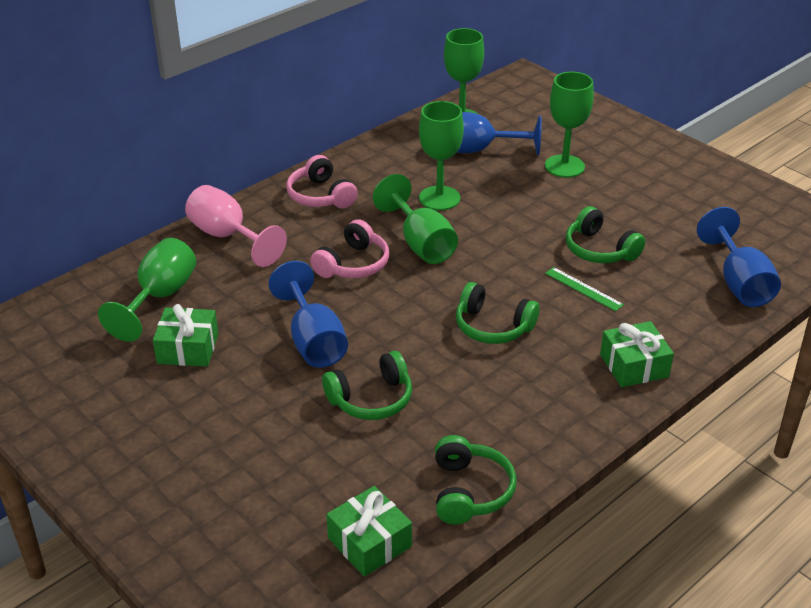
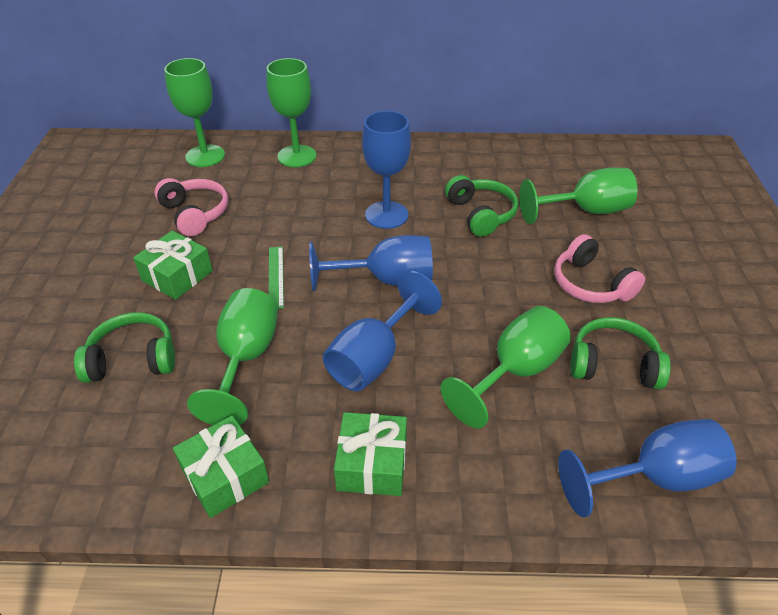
blue goblet: 3 -> 4
green headphones: 4 -> 3
pink goblet: 1 -> 0

